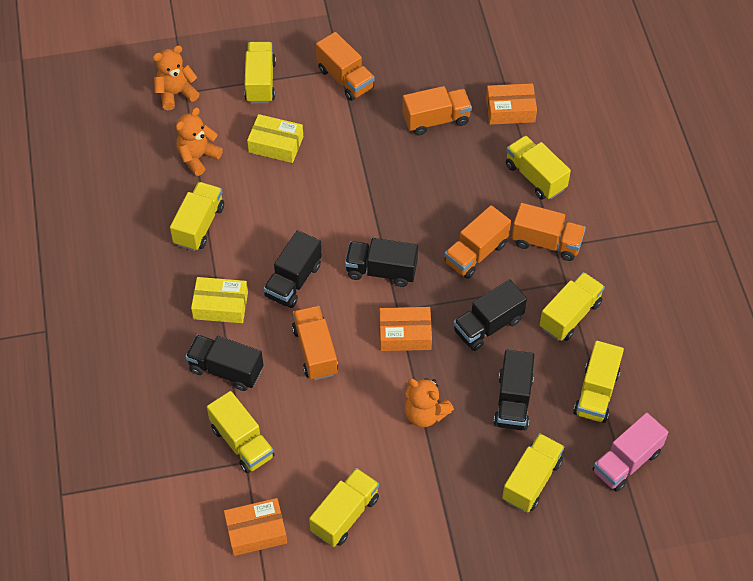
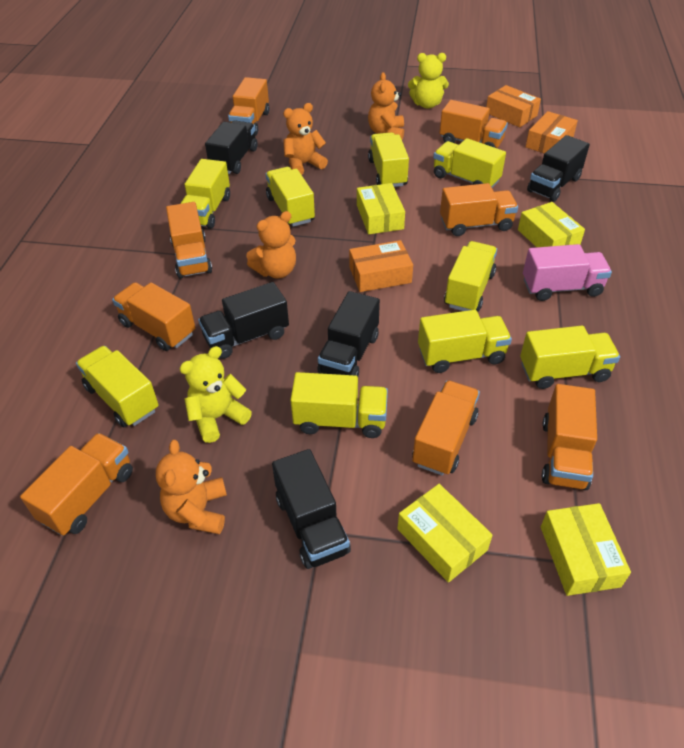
orange teddy bear: 3 -> 4
orange truck: 5 -> 8
yellow box: 2 -> 4
yellow teddy bear: 0 -> 2
yellow truck: 8 -> 9

